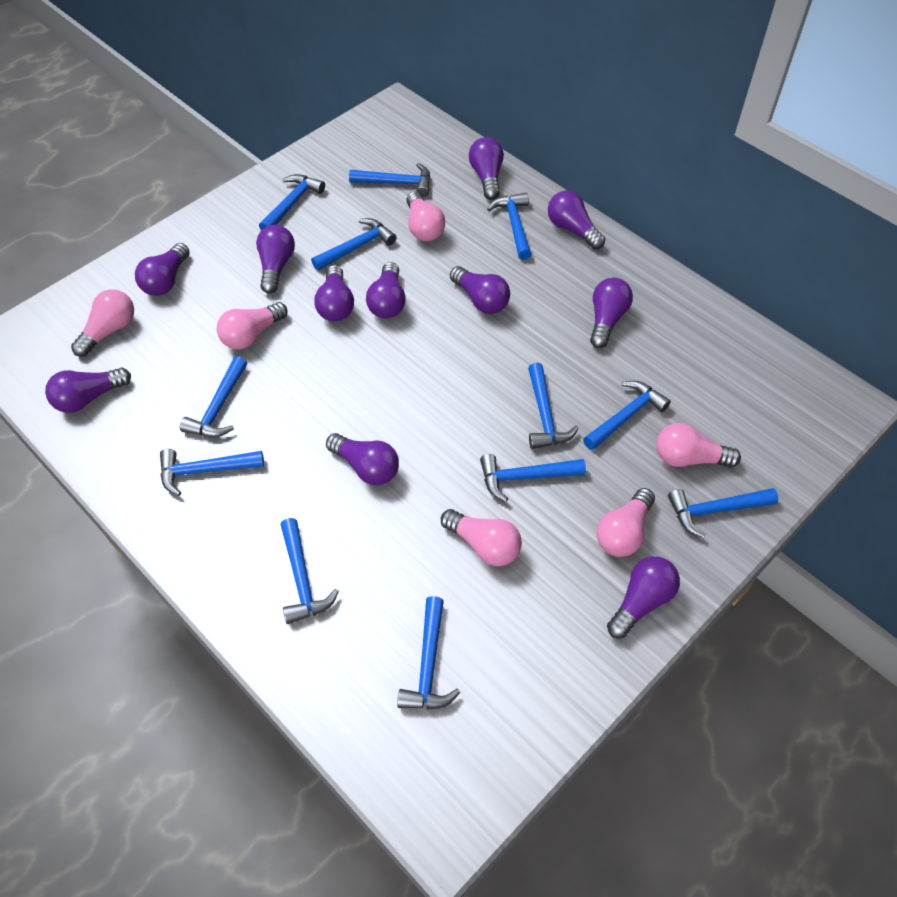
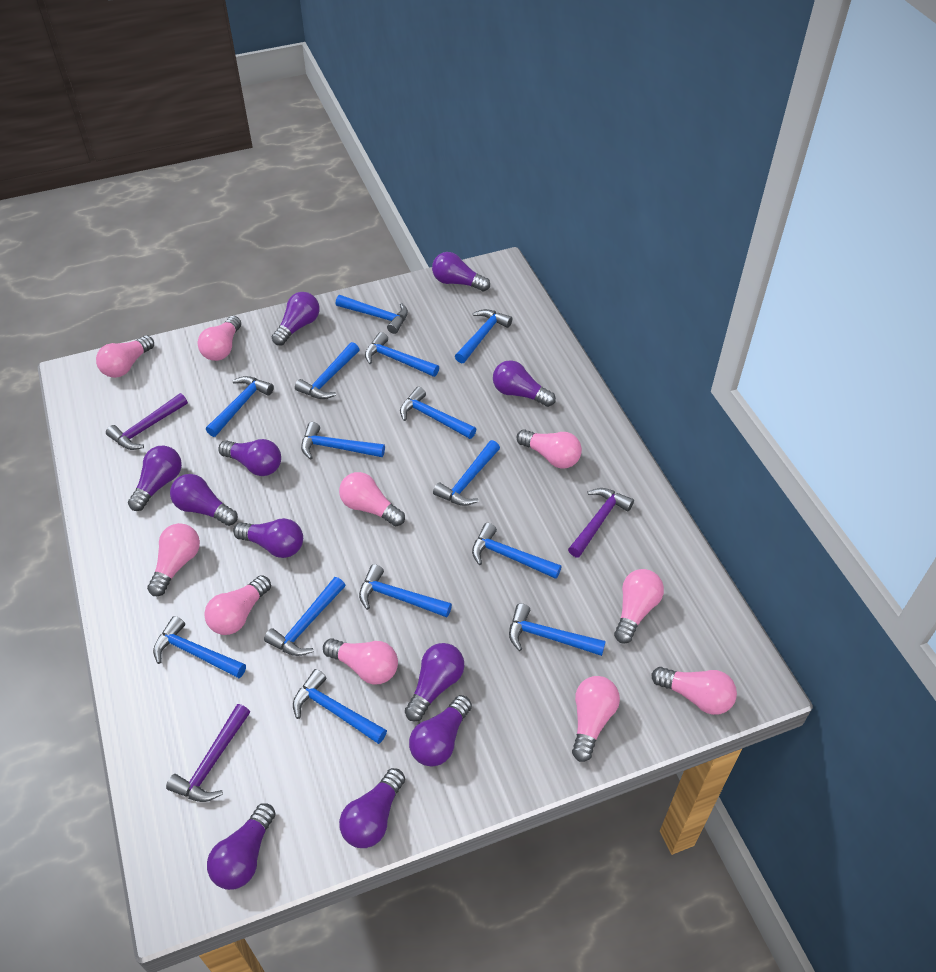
blue hammer: 12 -> 14
pink light bulb: 6 -> 10
purple hammer: 0 -> 3

